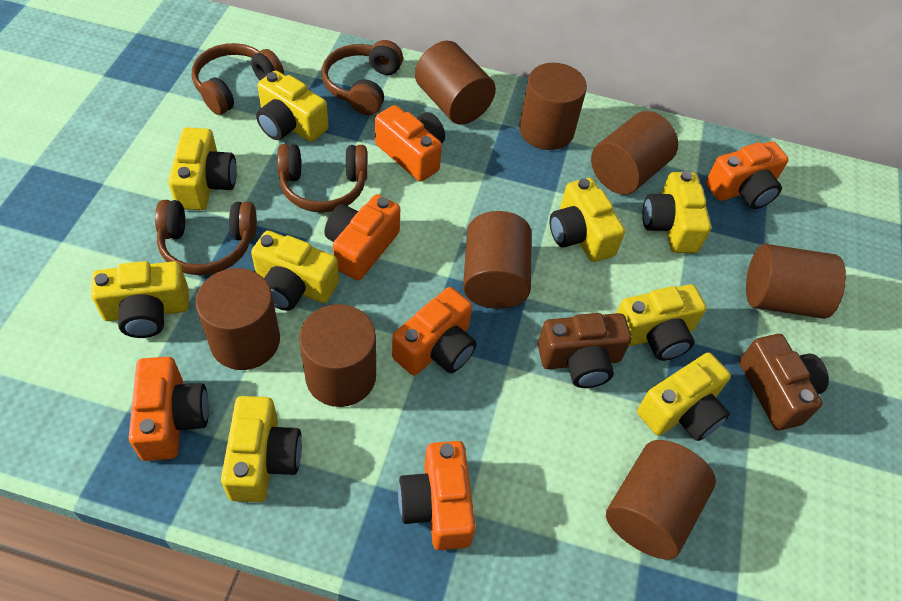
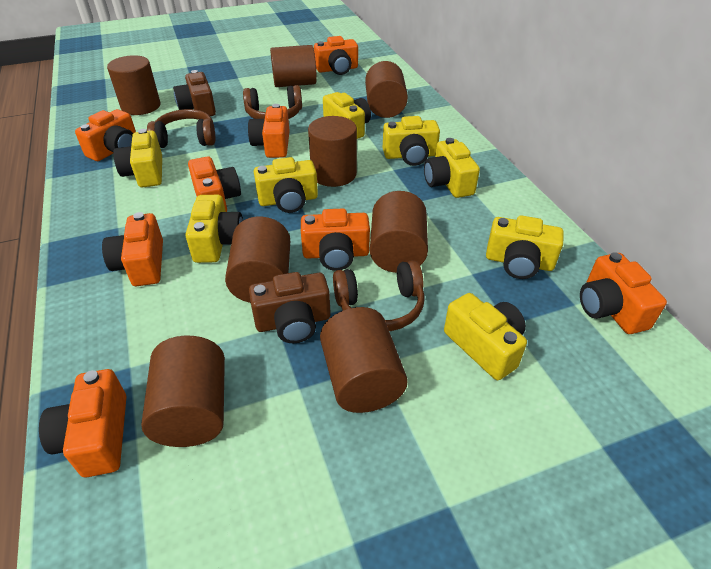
brown headphones: 4 -> 3
orange camera: 6 -> 8
yellow camera: 9 -> 8

